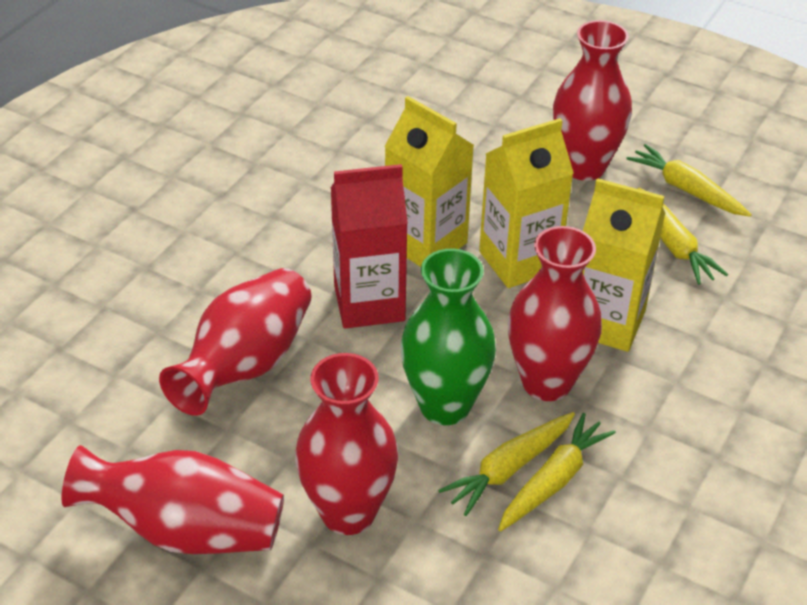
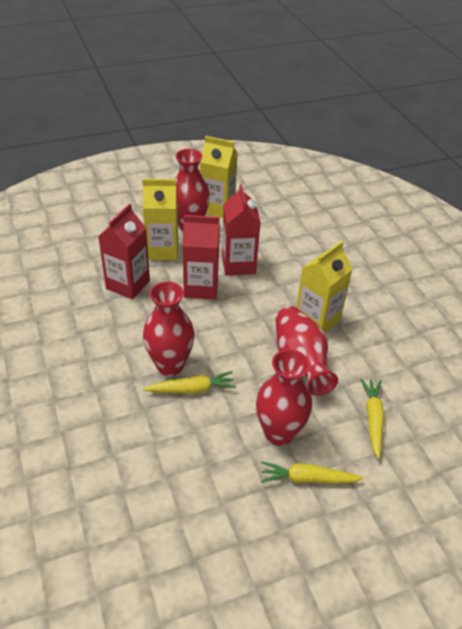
green vase: 1 -> 0
red carton: 1 -> 3
red vase: 5 -> 4
yellow carrot: 4 -> 3

